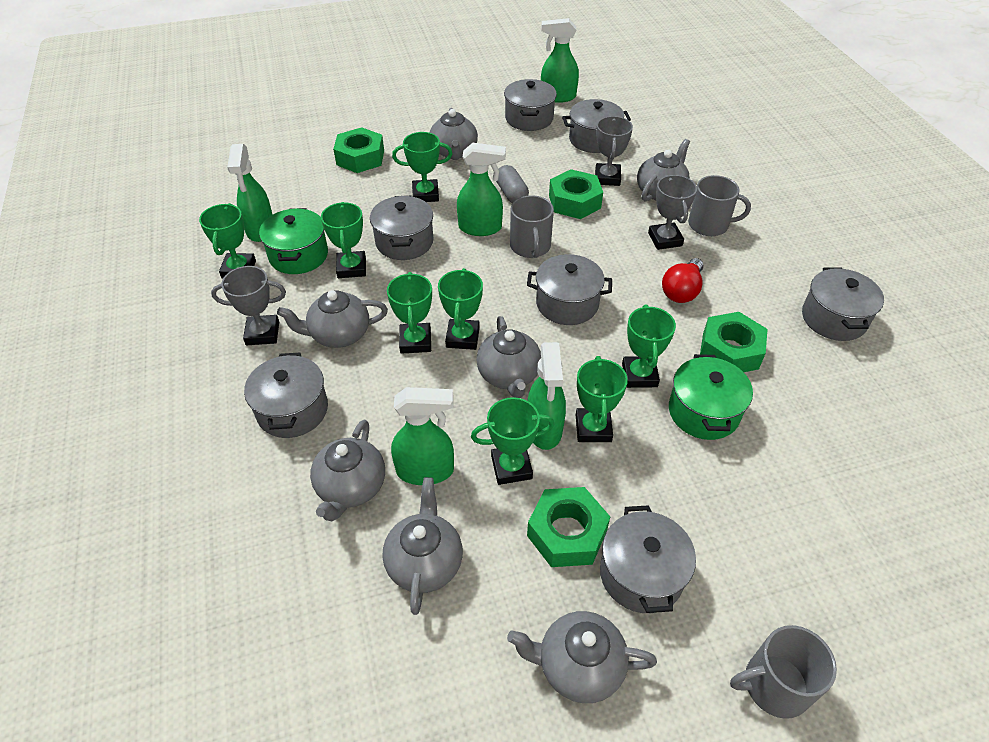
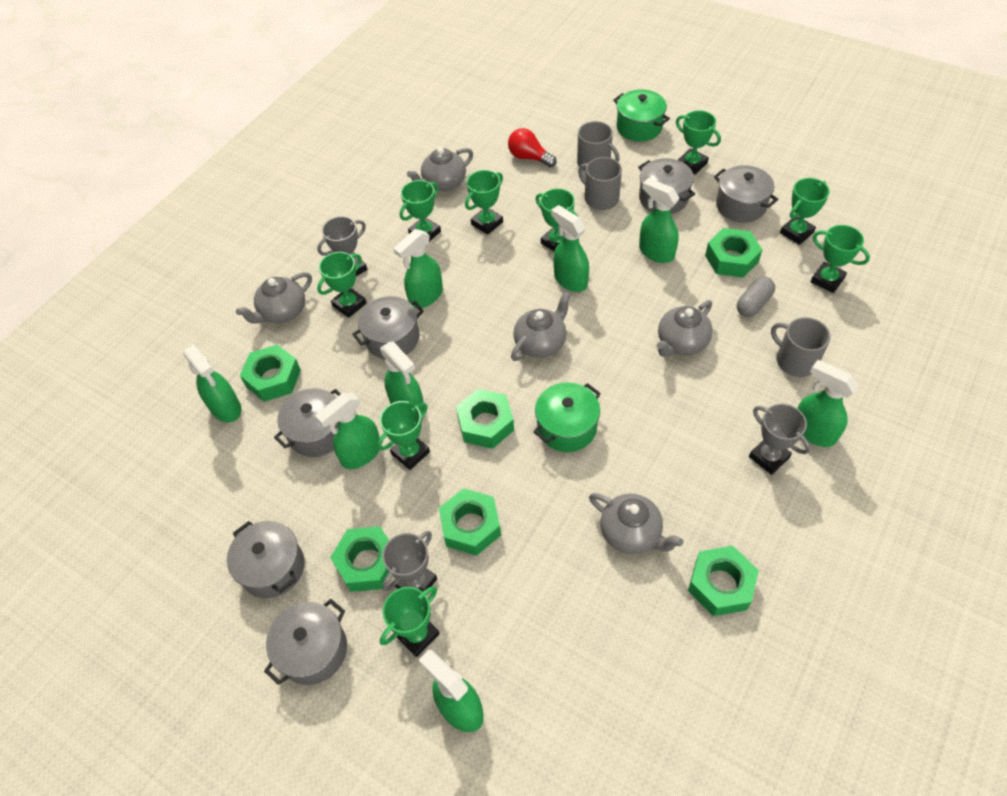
green nut: 4 -> 6
green spray bottle: 5 -> 8
green trophy: 8 -> 9
grey pot: 7 -> 6
grey teapot: 7 -> 5

